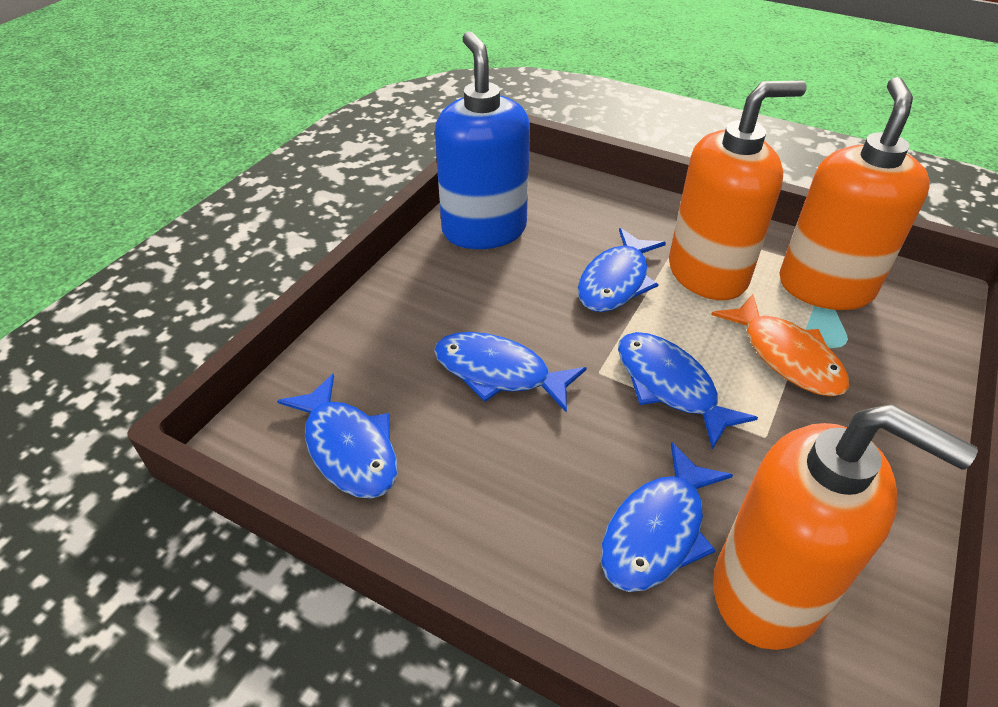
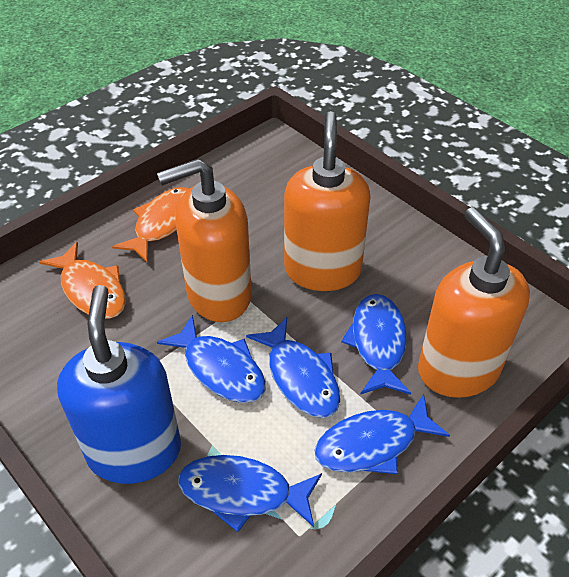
orange fish: 1 -> 2

